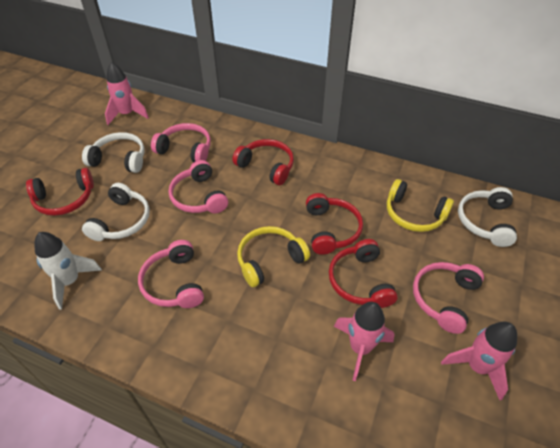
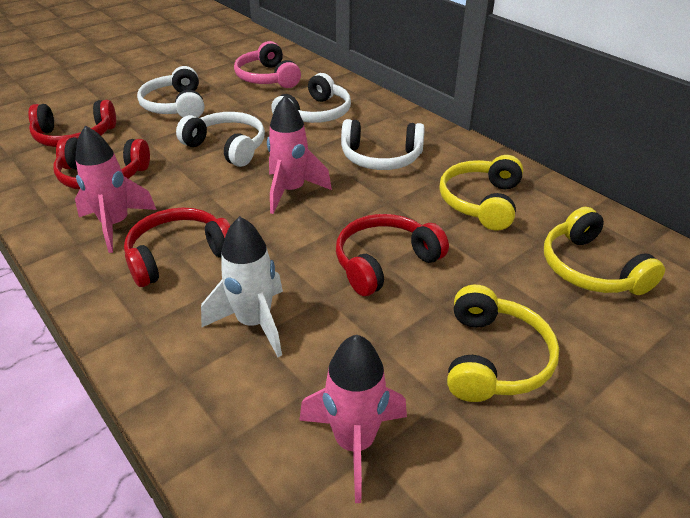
pink headphones: 4 -> 1
white headphones: 3 -> 4
yellow headphones: 2 -> 3

